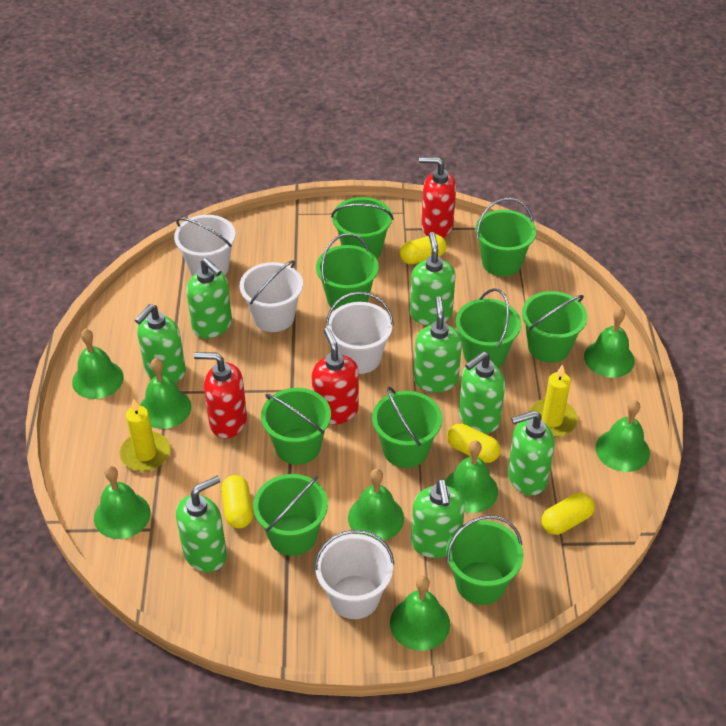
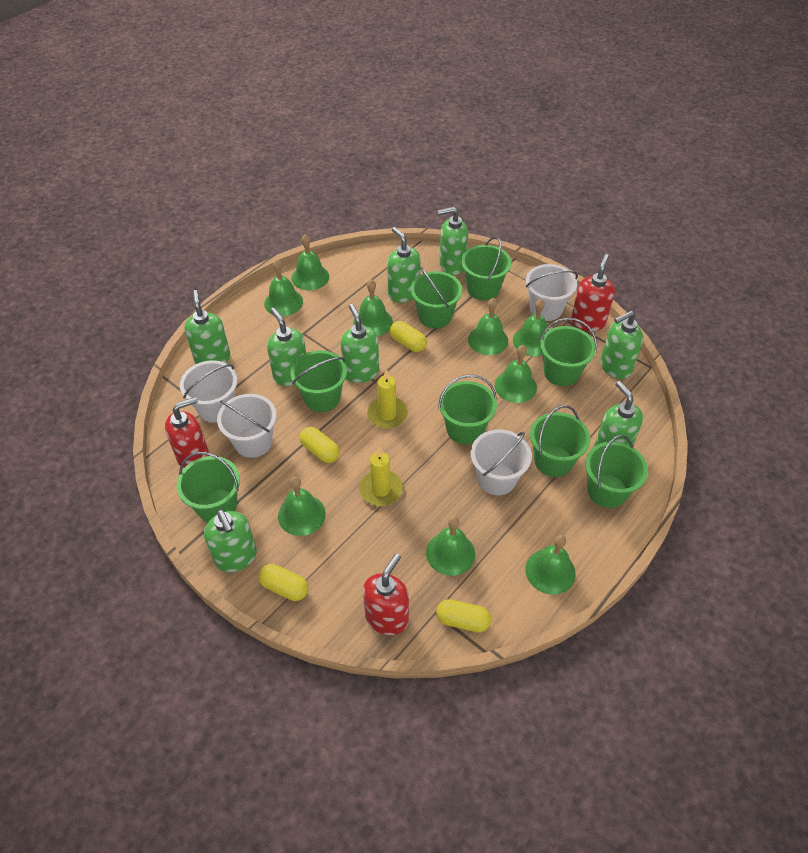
green bell: 8 -> 9
green bucket: 9 -> 8

